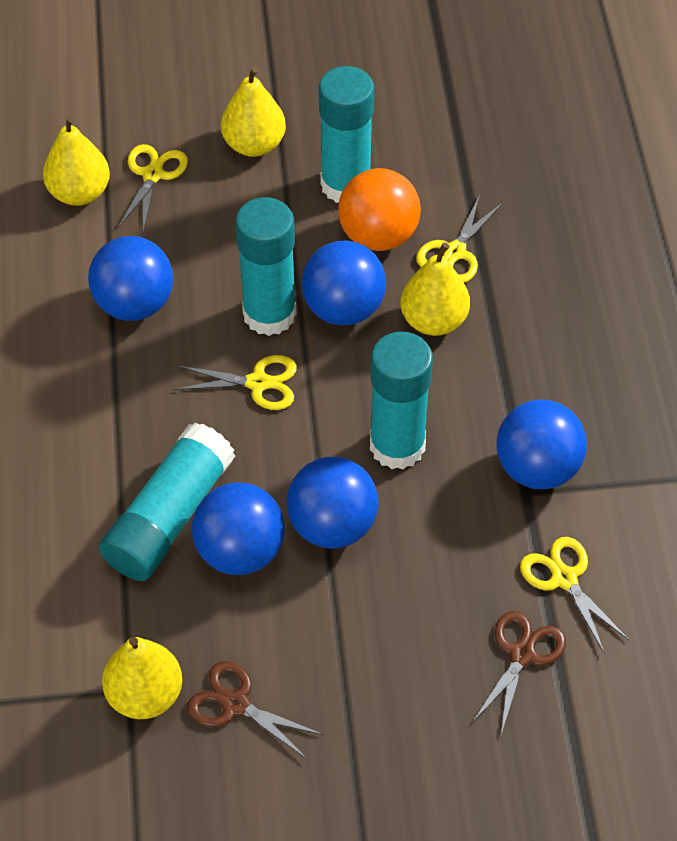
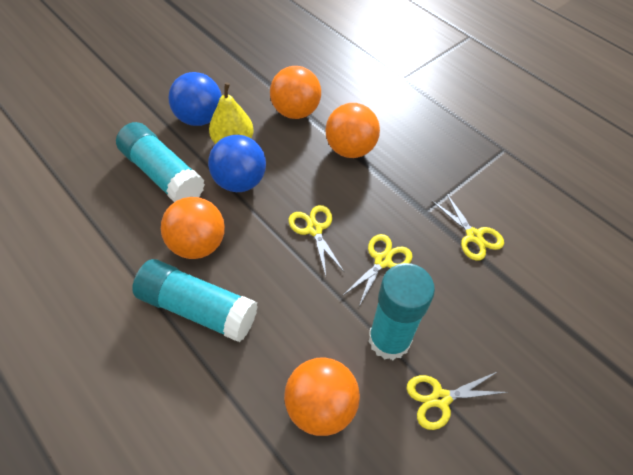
blue ball: 5 -> 2
brown scissors: 2 -> 0
orange ball: 1 -> 4
turquoise glue stick: 4 -> 3
yellow pear: 4 -> 1

